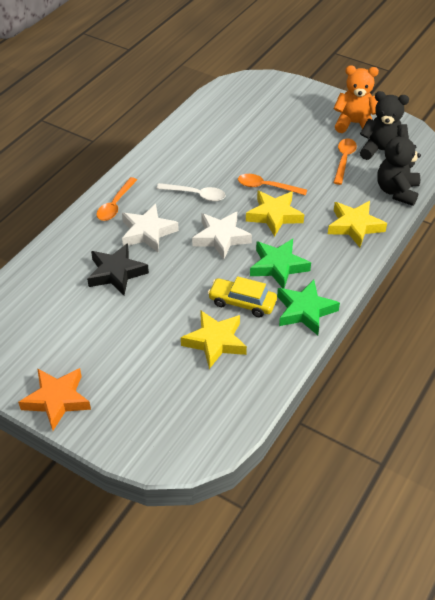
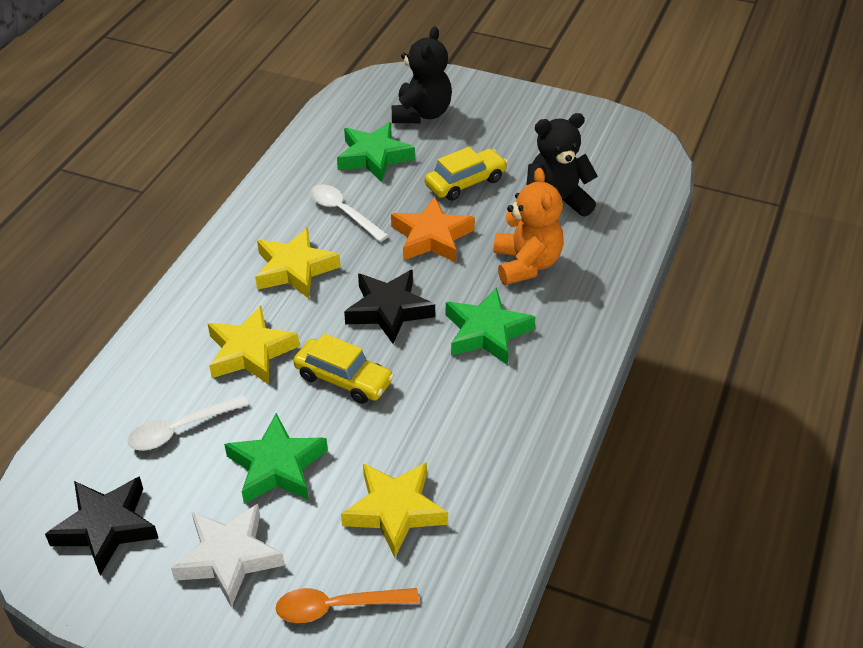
black star: 1 -> 2
green star: 2 -> 3
orange spoon: 3 -> 1
white spoon: 1 -> 2
white star: 2 -> 1
yellow car: 1 -> 2

